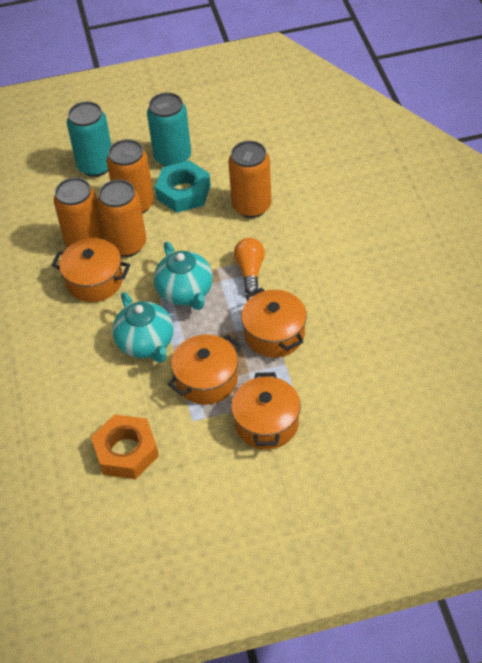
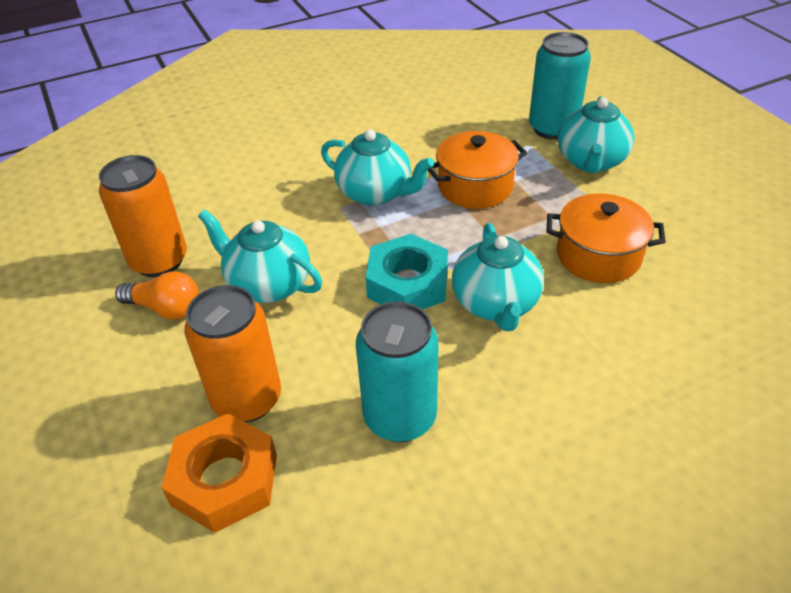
orange can: 4 -> 2
orange pot: 4 -> 2
turquoise teapot: 2 -> 4

